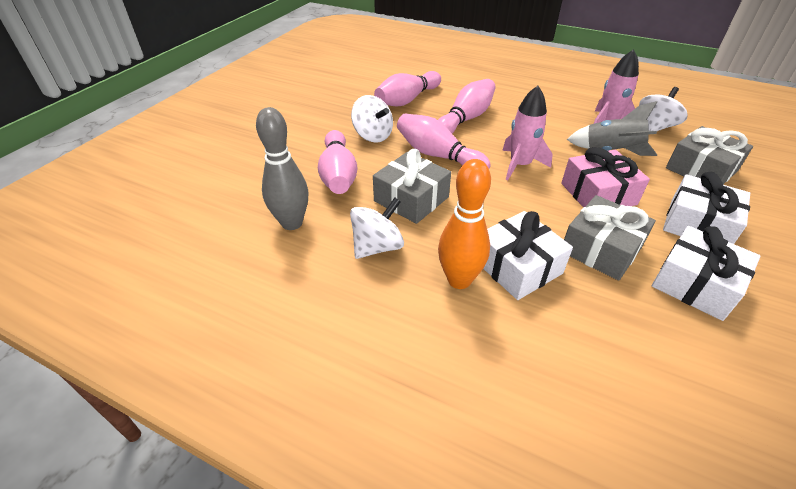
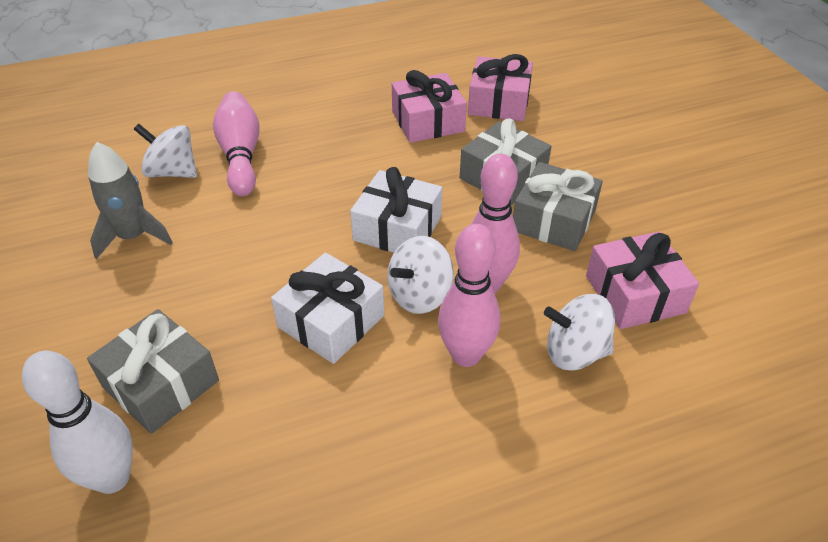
grey bowling pin: 1 -> 0
orange bowling pin: 1 -> 0
pink bowling pin: 4 -> 3
pink gift: 1 -> 3
pink rocket: 2 -> 0
white bowling pin: 0 -> 1
white gift: 3 -> 2

